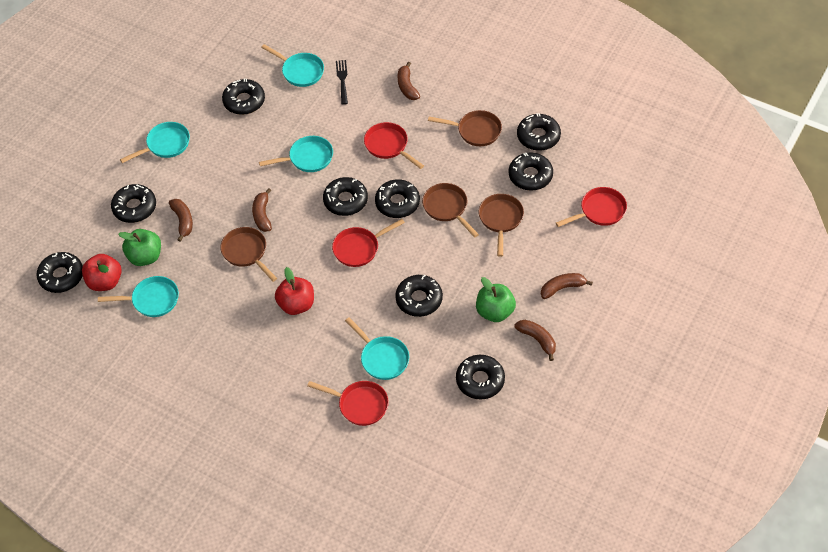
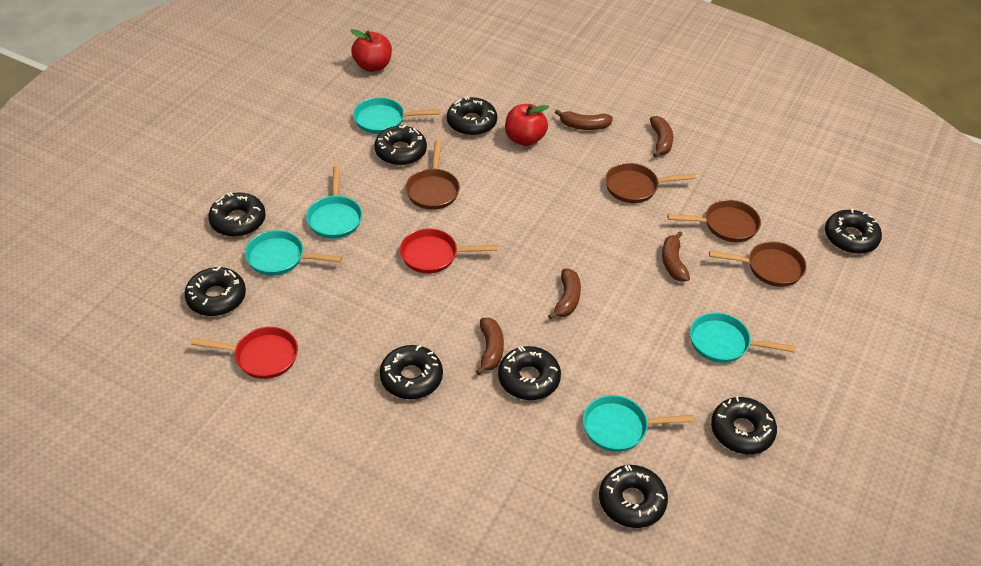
black fork: 1 -> 0
green apple: 2 -> 0
red pan: 4 -> 2

